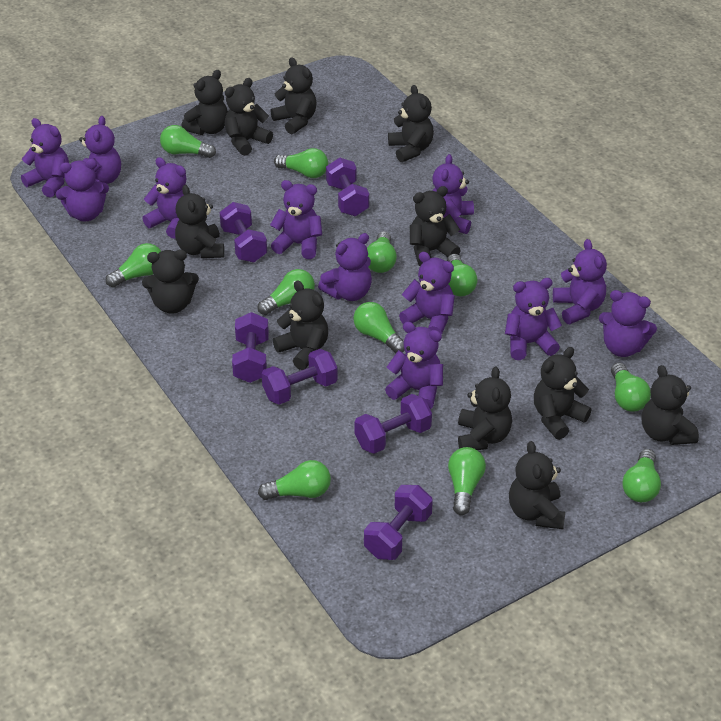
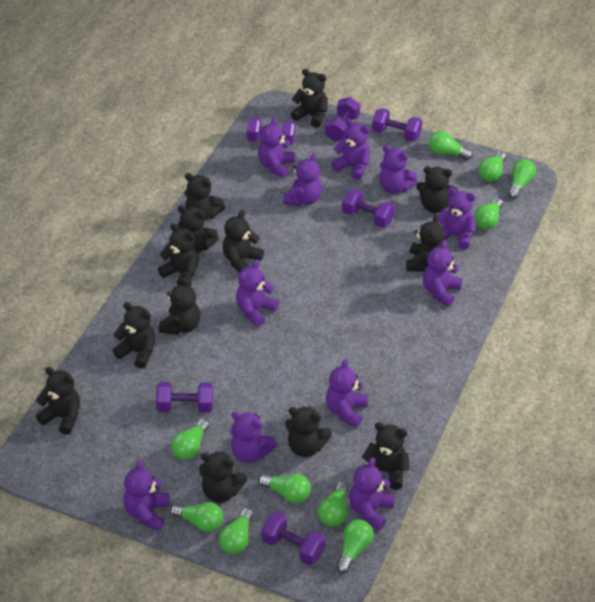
black teddy bear: 12 -> 13
green light bulb: 11 -> 10
purple teddy bear: 12 -> 11

